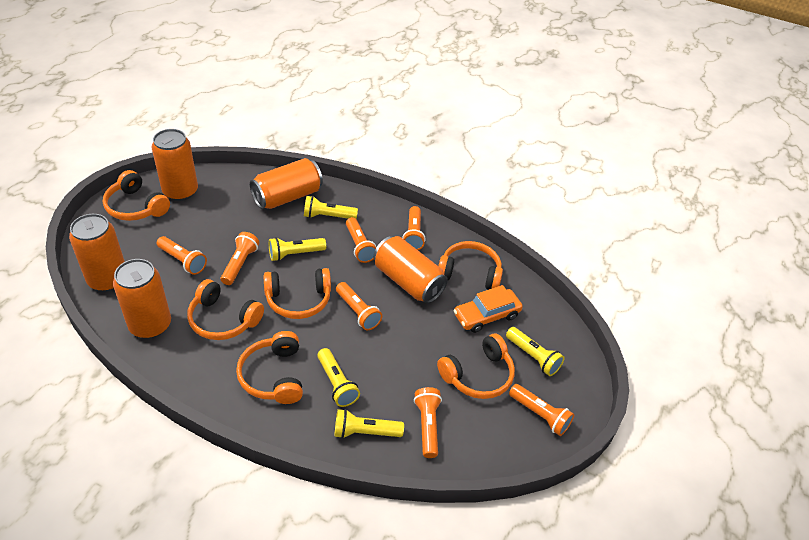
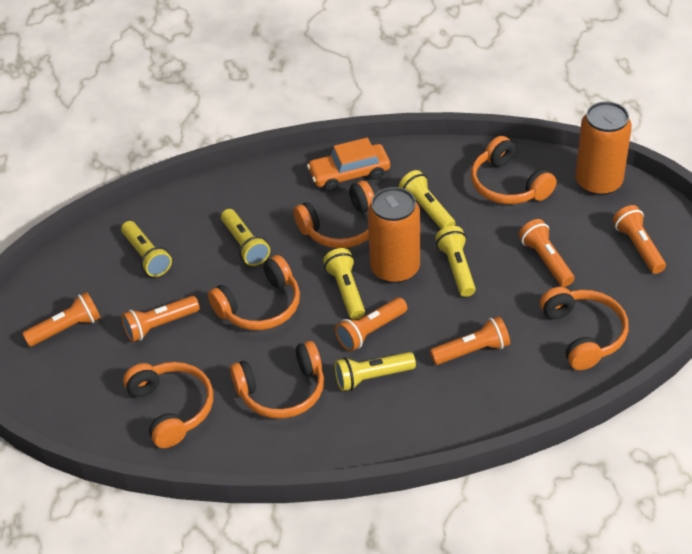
orange can: 5 -> 2
orange flashlight: 7 -> 6
yellow flashlight: 5 -> 6

